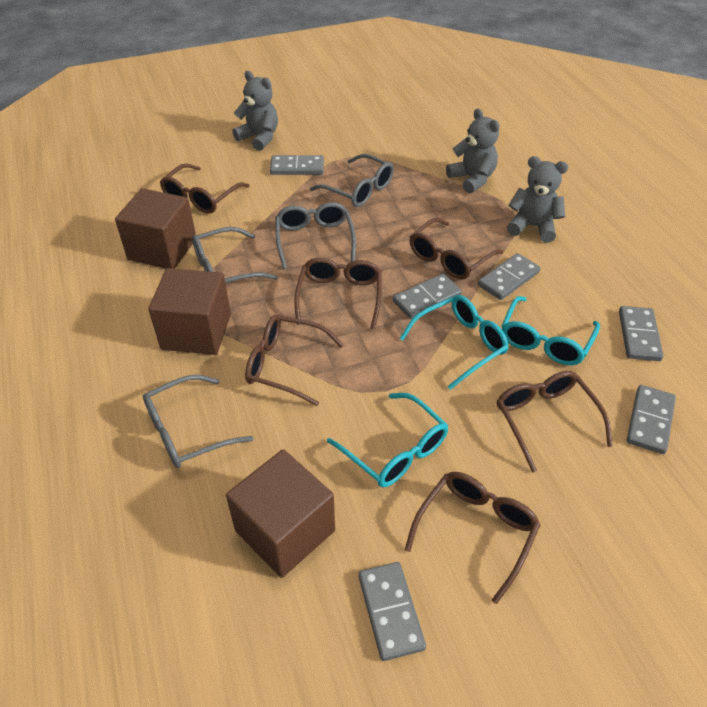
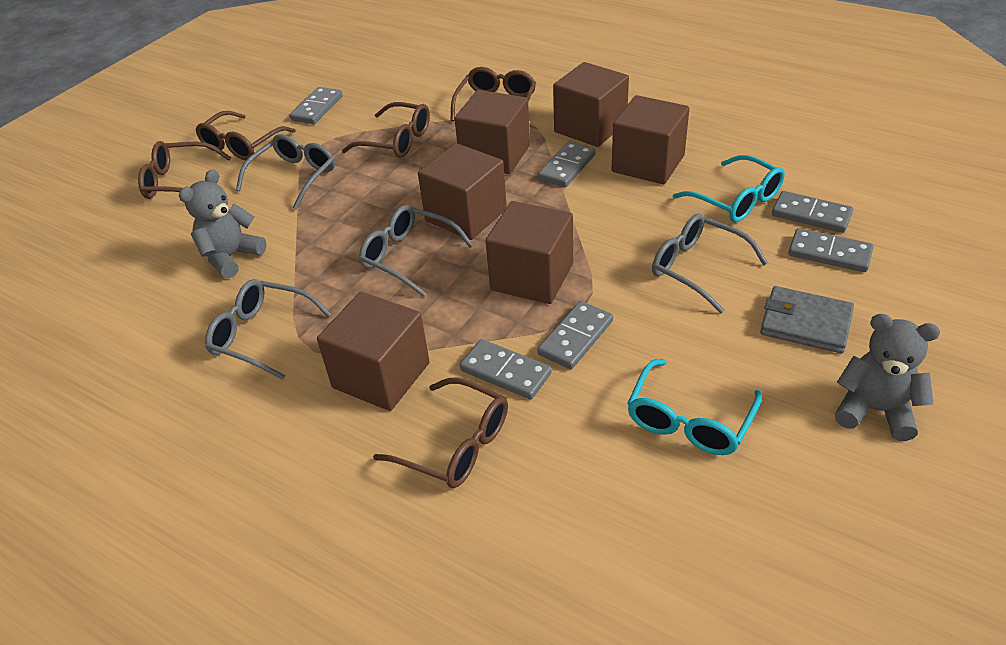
brown cube: 3 -> 6
brown glasses: 6 -> 5
grey teddy bear: 3 -> 2
grey wallet: 0 -> 1
turquoise glasses: 3 -> 2

